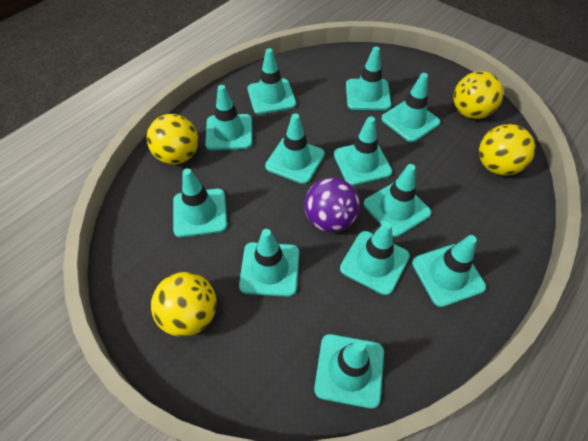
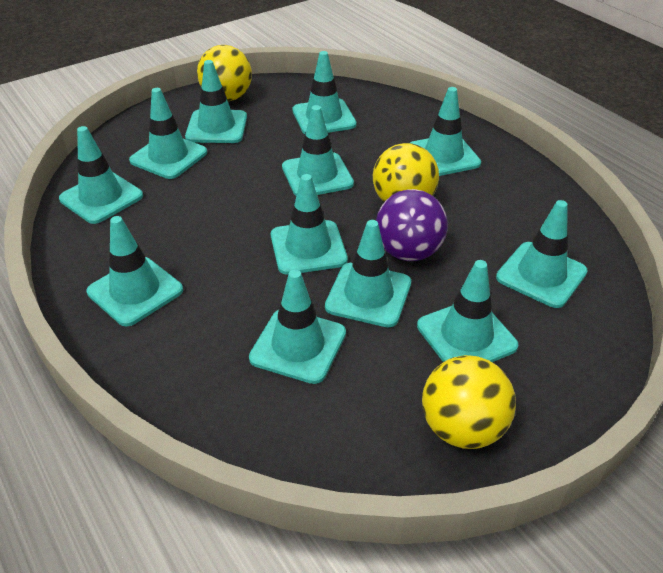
yellow ball: 4 -> 3

